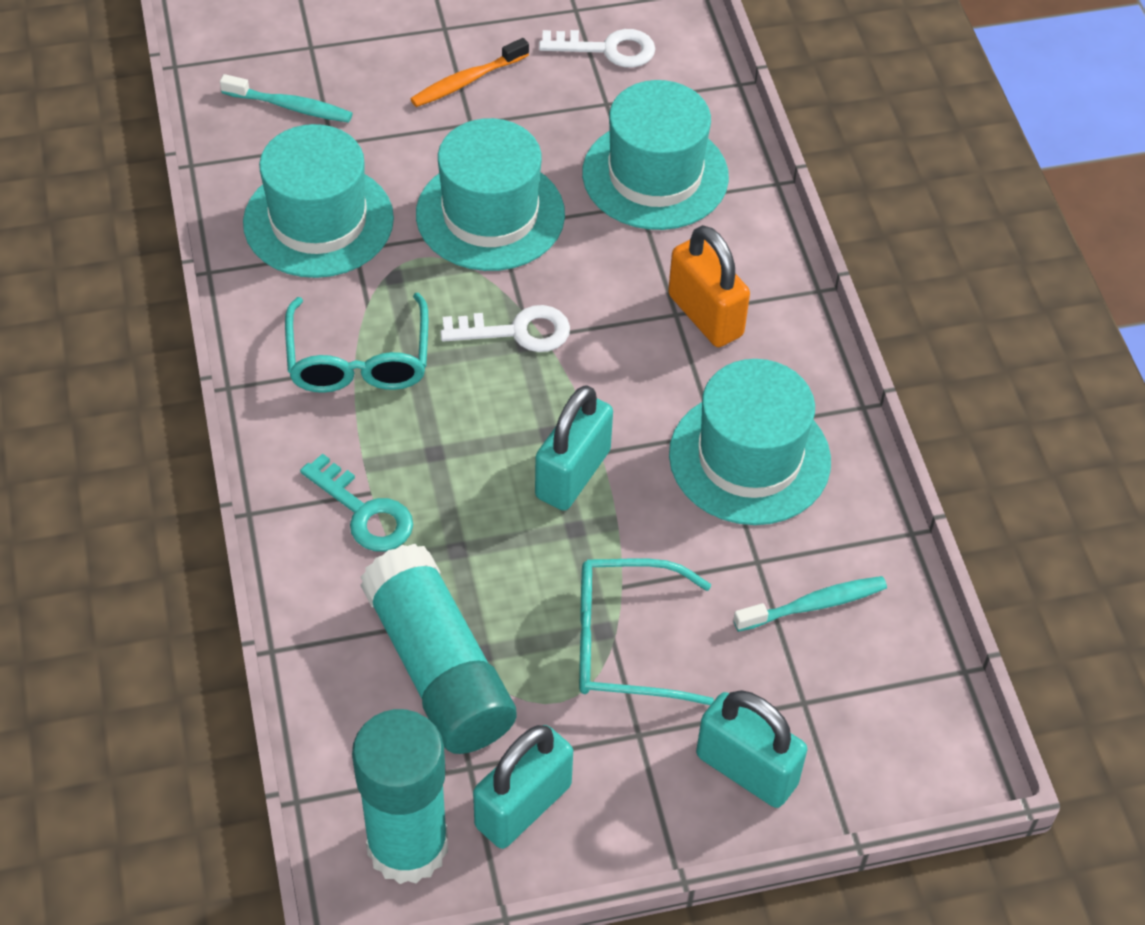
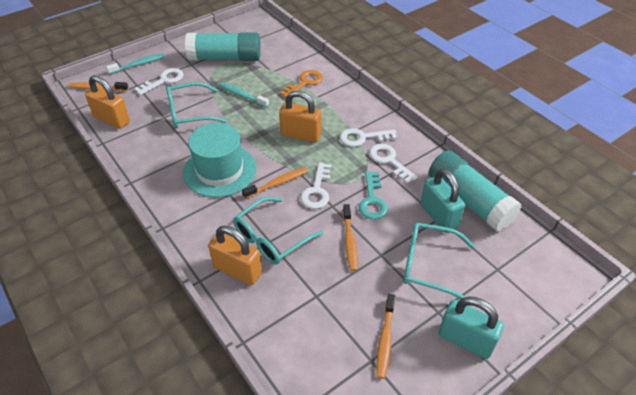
orange key: 0 -> 1
orange padlock: 1 -> 3
orange toothbrush: 1 -> 4
turquoise glasses: 2 -> 3
turquoise hat: 4 -> 1
turquoise padlock: 3 -> 2
white key: 2 -> 4

